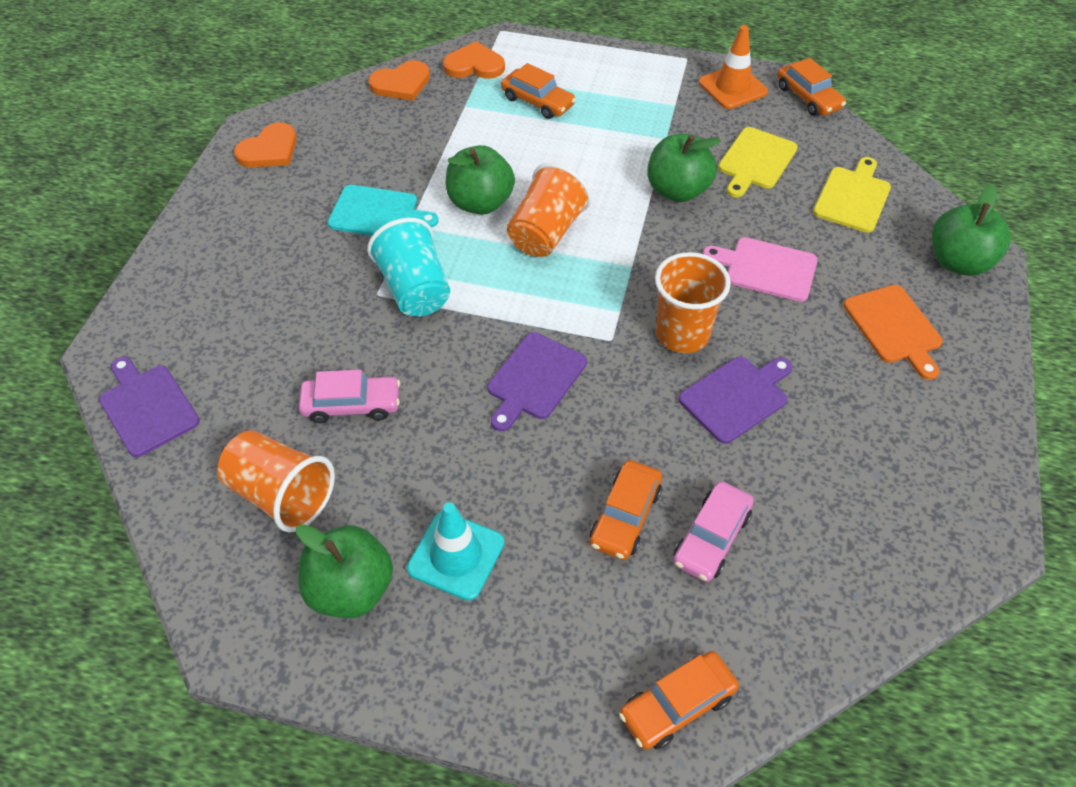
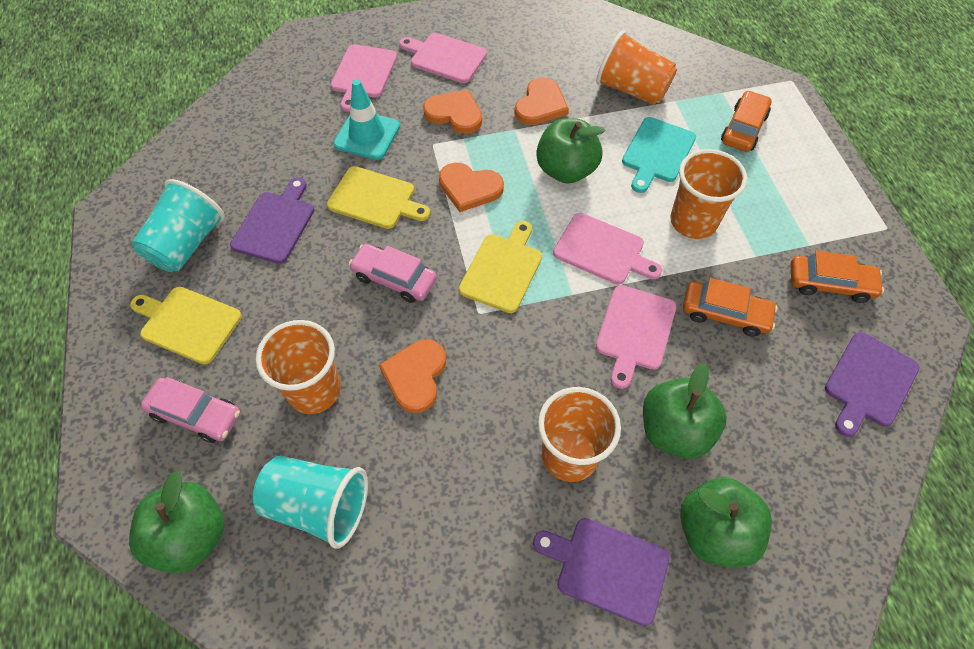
orange car: 4 -> 3
orange cup: 3 -> 4
orange cutting board: 1 -> 0
orange heart: 3 -> 4
orange traffic cone: 1 -> 0
pink cutting board: 1 -> 4
turquoise cup: 1 -> 2
yellow cutting board: 2 -> 3

